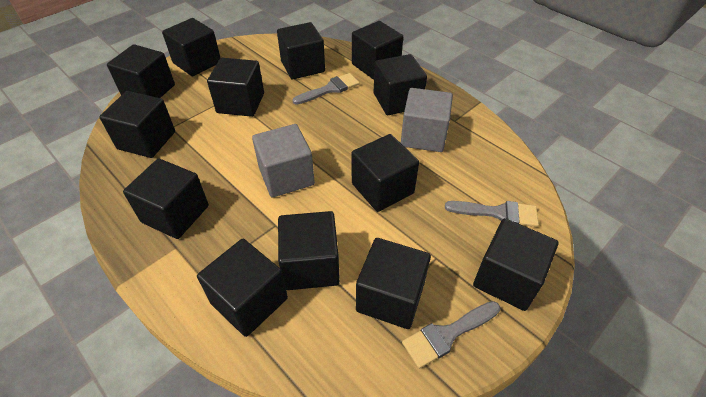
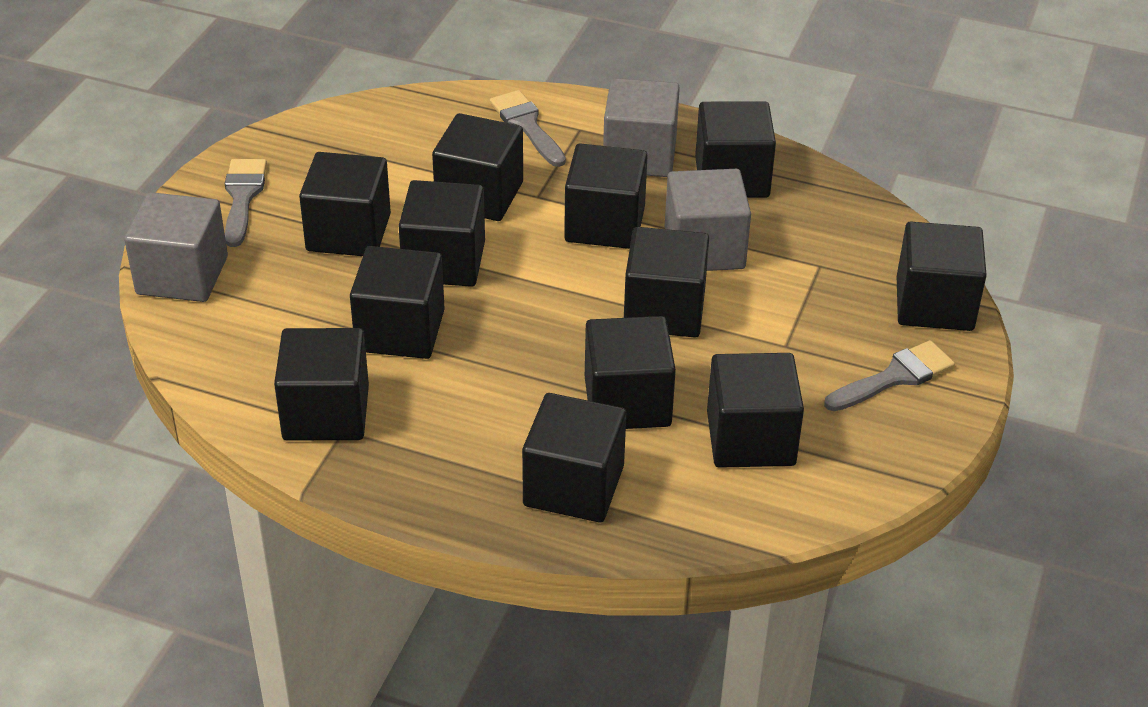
black cube: 13 -> 12
grey cube: 2 -> 3

